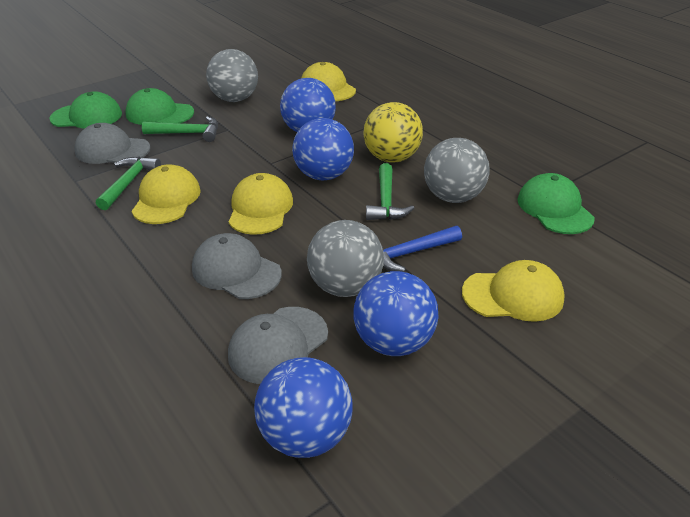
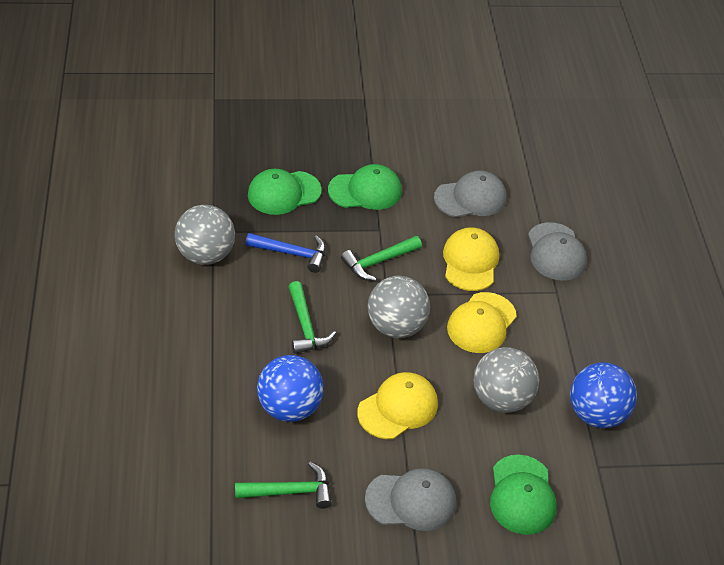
blue ball: 4 -> 2
yellow ball: 1 -> 0
yellow cap: 4 -> 3

